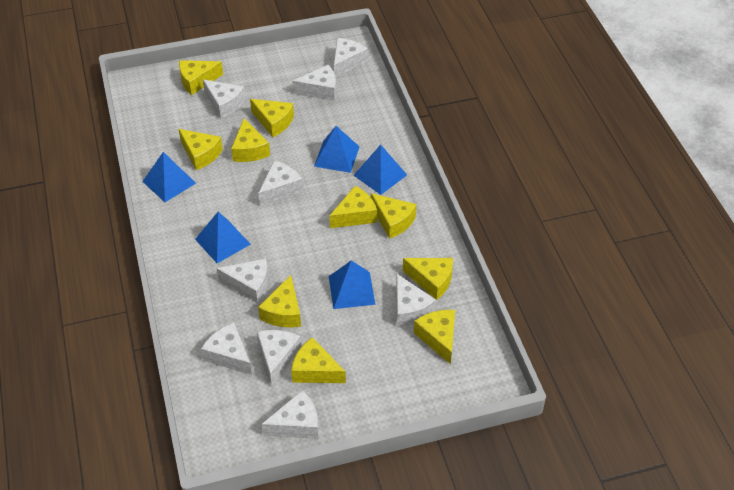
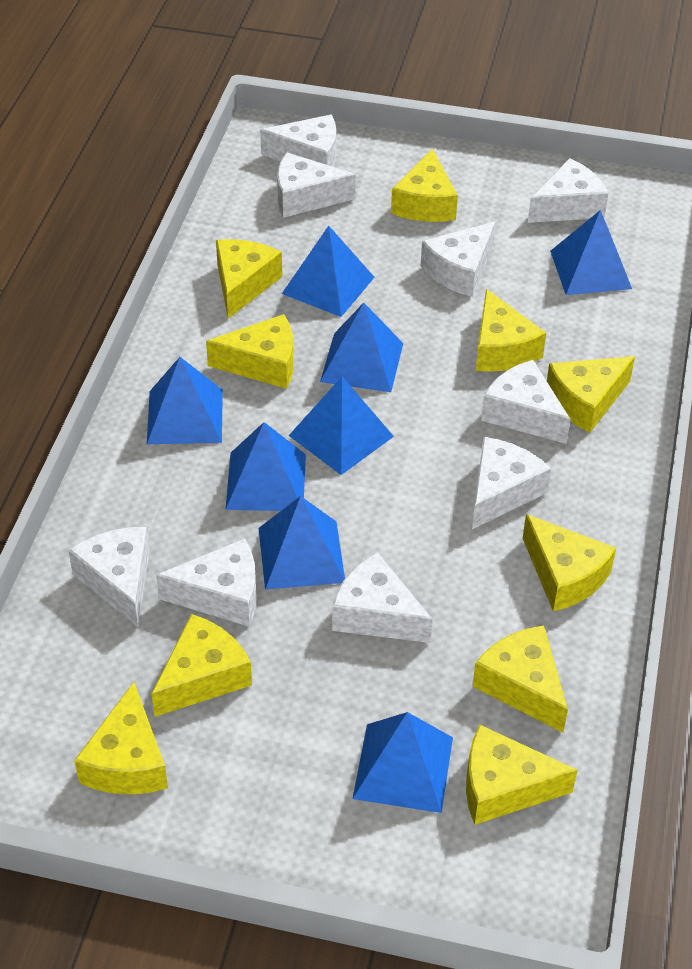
blue pyramid: 5 -> 8

